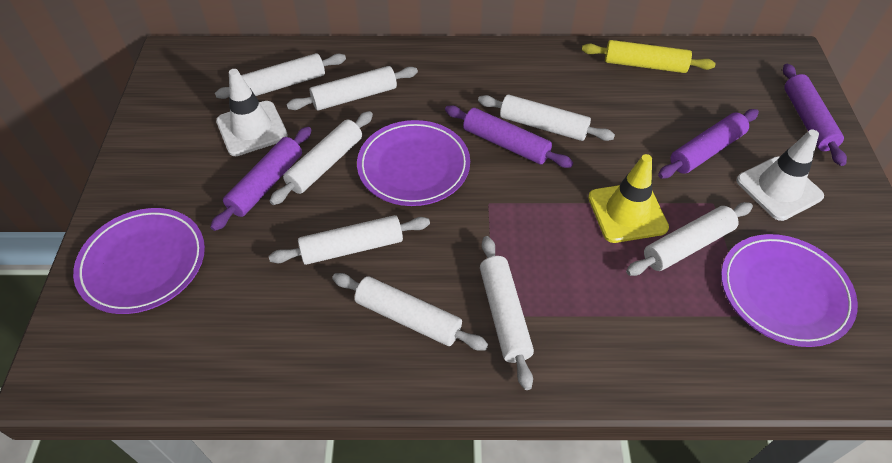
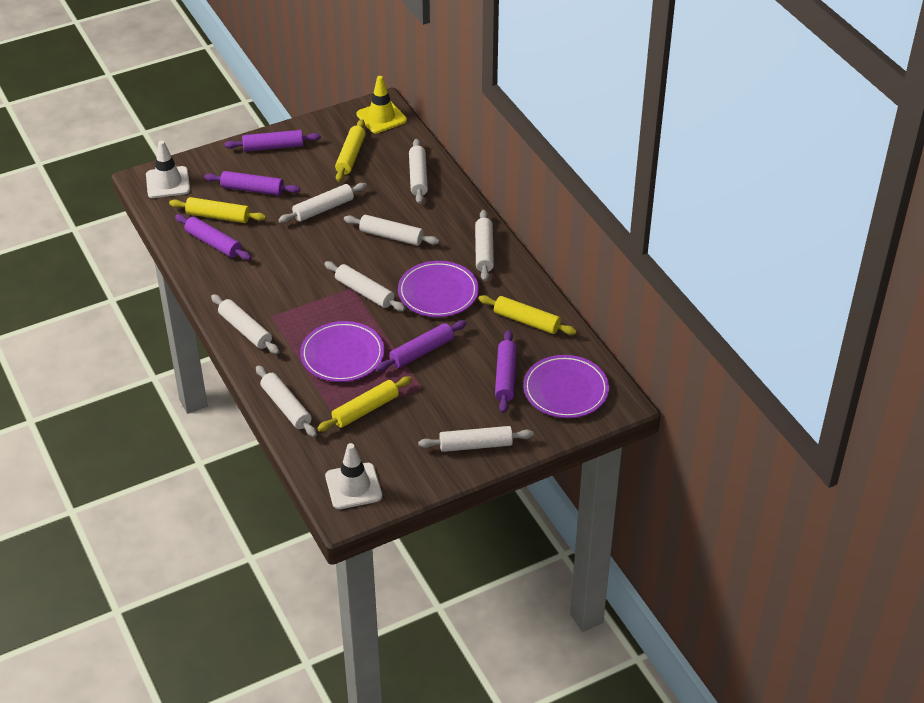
purple rolling pin: 4 -> 5
yellow rolling pin: 1 -> 4

